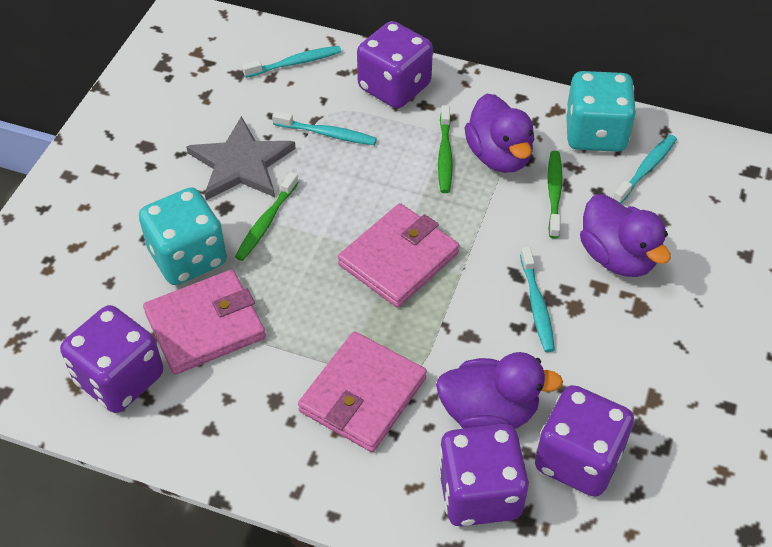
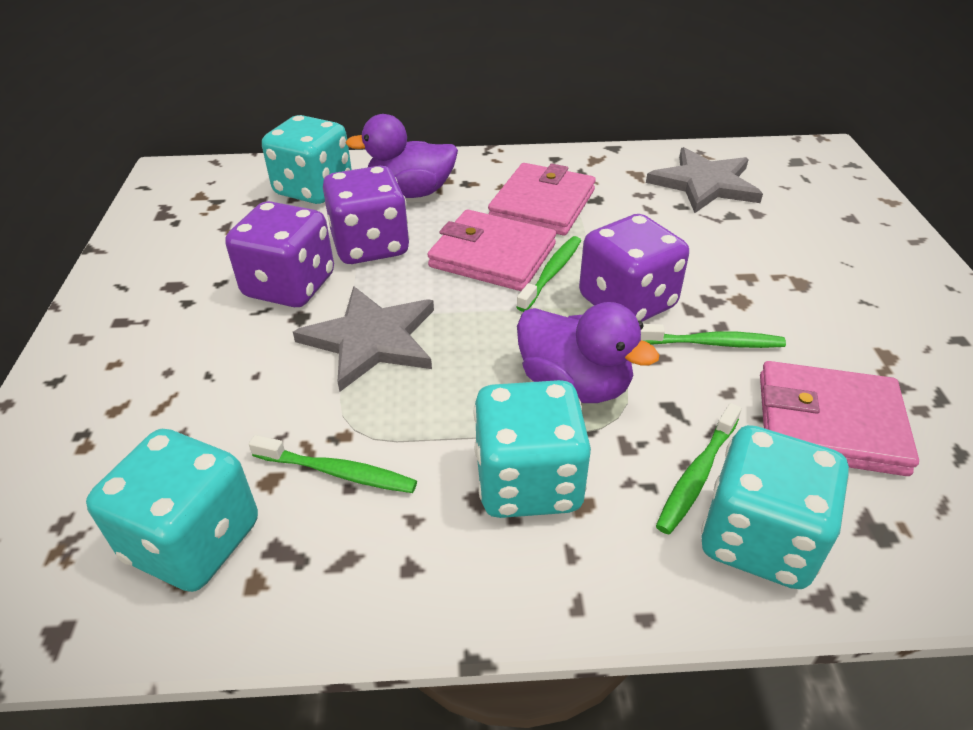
green toothbrush: 3 -> 4
grey star: 1 -> 2
purple dice: 4 -> 3
purple duck: 3 -> 2
turquoise dice: 2 -> 4
turquoise toothbrush: 4 -> 0

